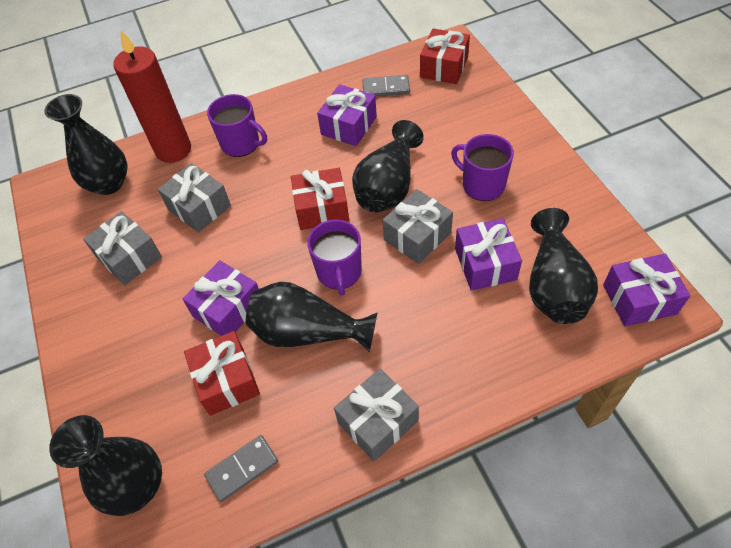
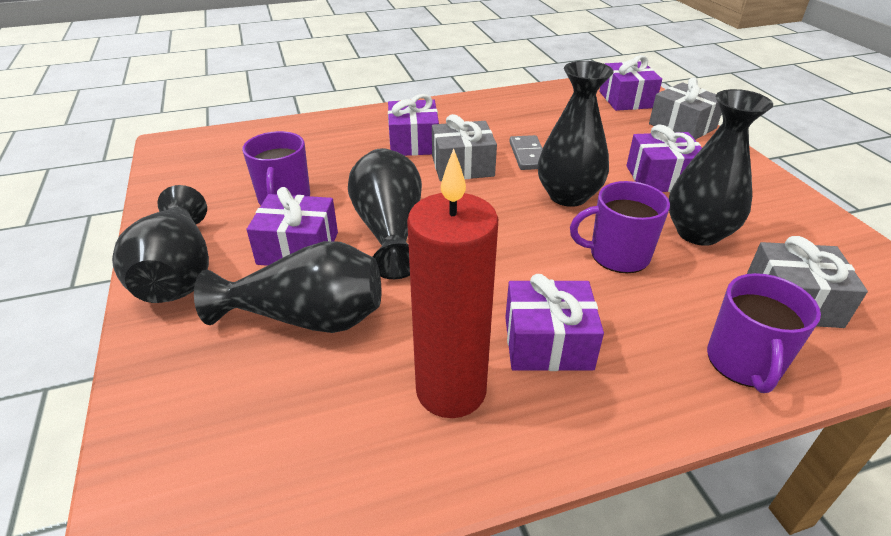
grey domino: 2 -> 1
grey gift: 4 -> 3
purple gift: 4 -> 5
red gift: 3 -> 0

